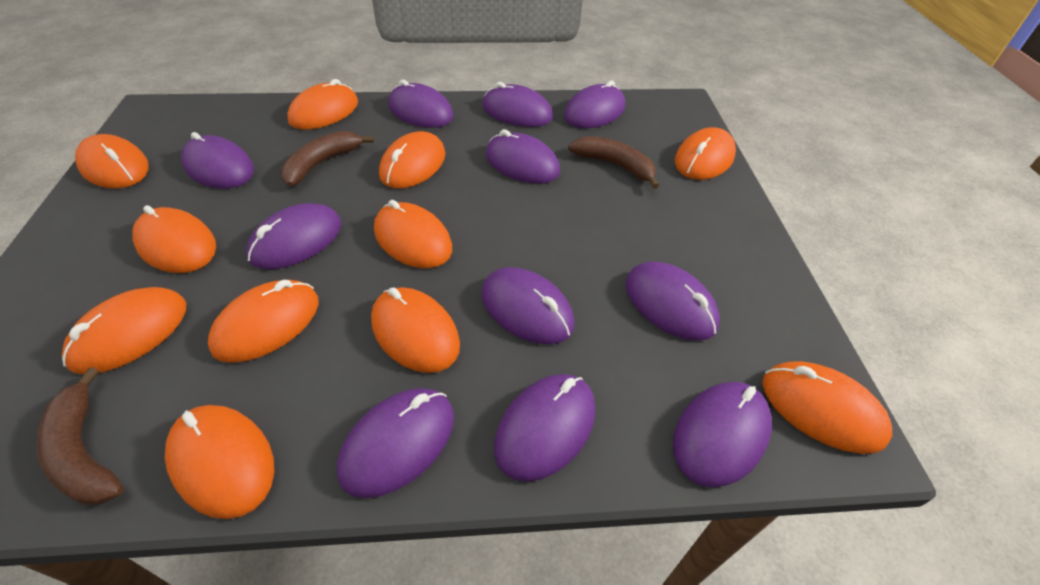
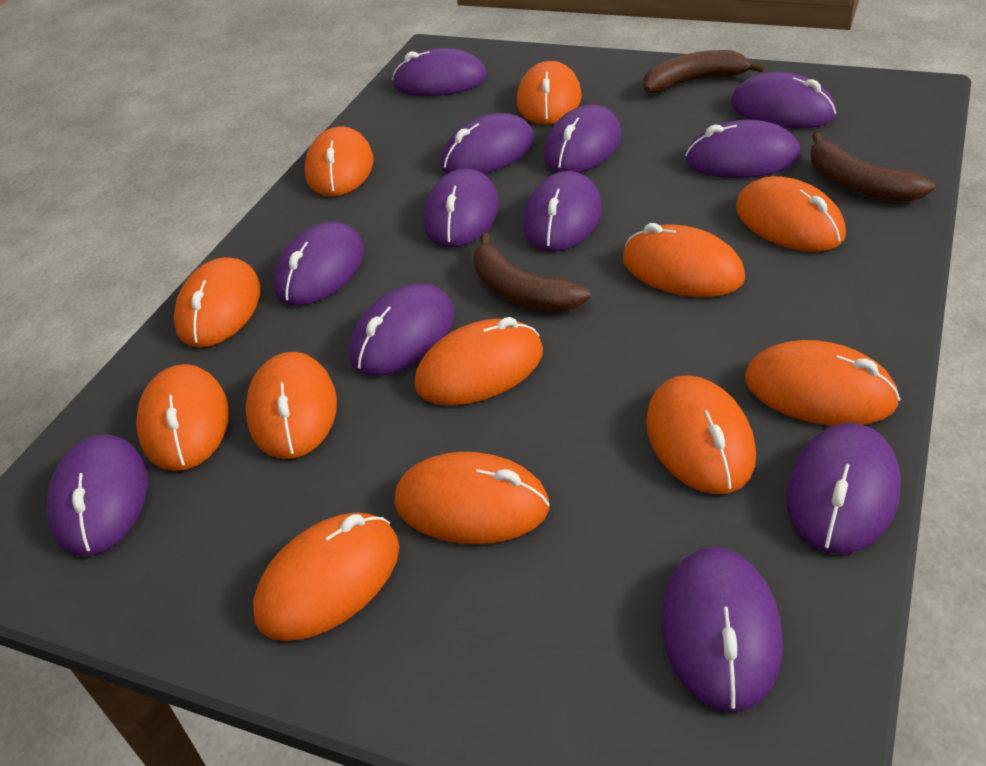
orange mouse: 11 -> 12
purple mouse: 11 -> 12

